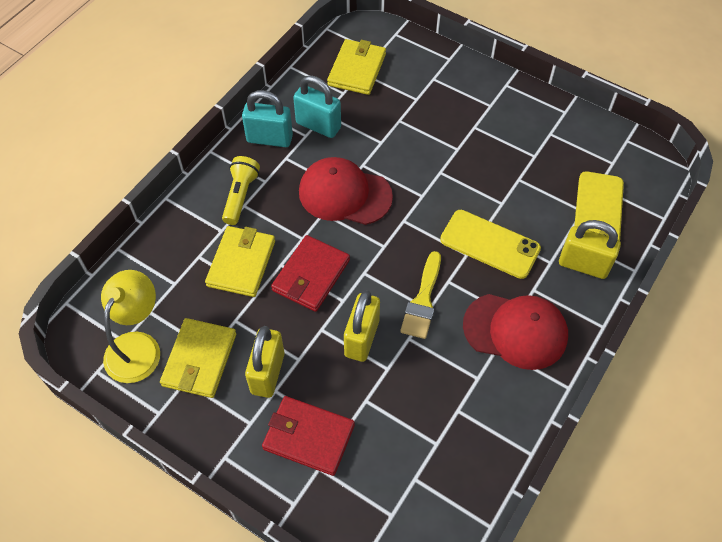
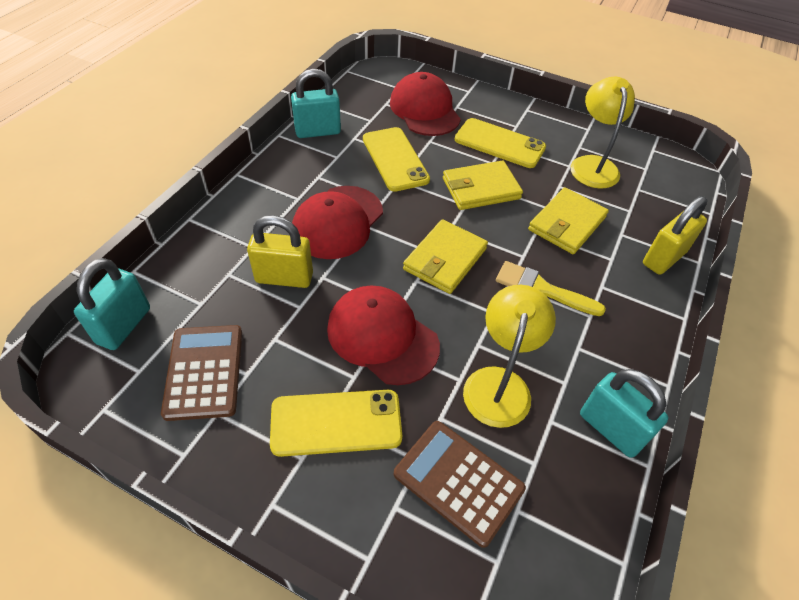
brown calculator: 0 -> 2
red cap: 2 -> 3
red wallet: 2 -> 0
turquoise padlock: 2 -> 3
yellow flashlight: 1 -> 0
yellow lamp: 1 -> 2
yellow padlock: 3 -> 2
yellow phone: 2 -> 3

